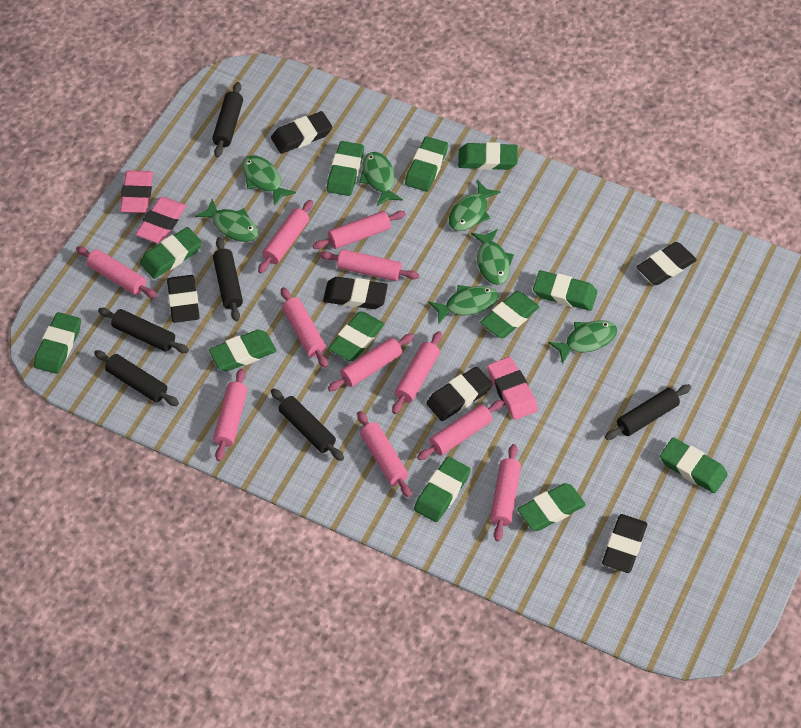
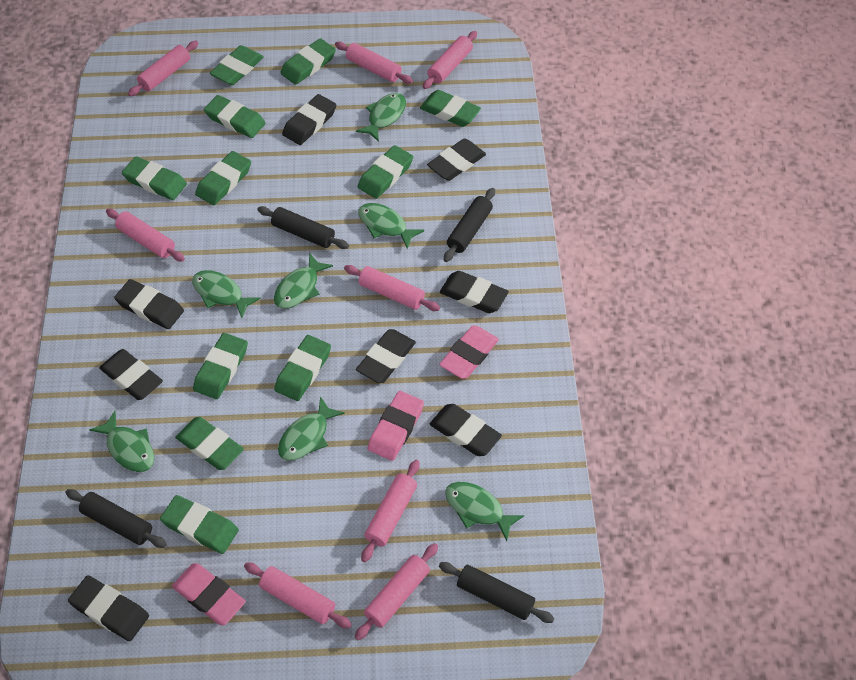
black eraser: 6 -> 8
black rolling pin: 6 -> 4
green eraser: 12 -> 11
pink rolling pin: 11 -> 8

